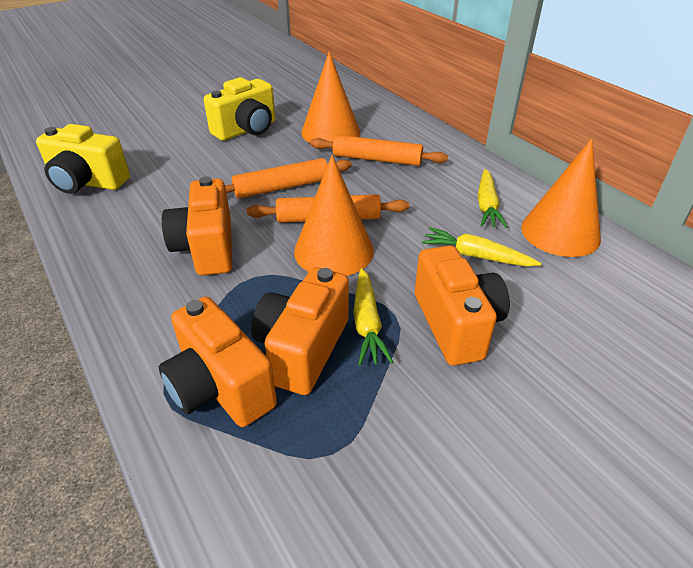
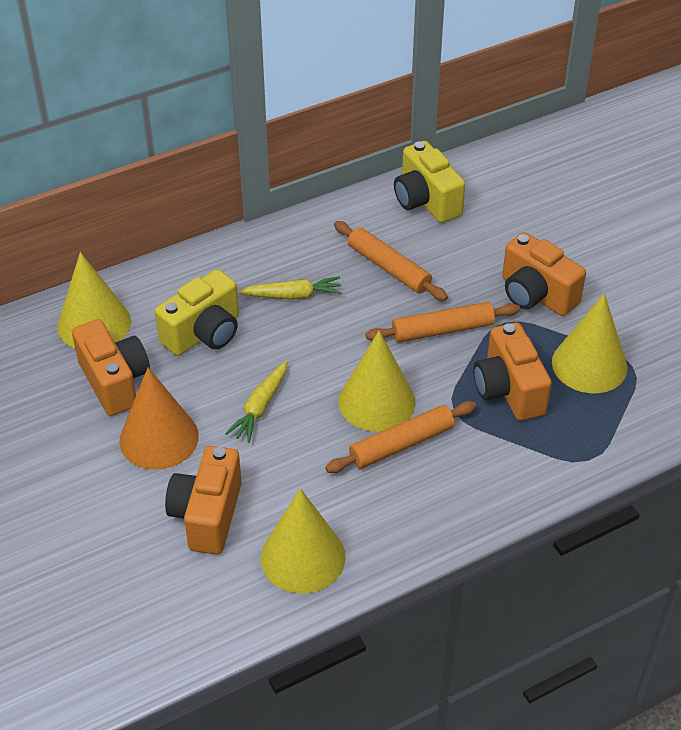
orange cone: 3 -> 1
yellow carrot: 3 -> 2
yellow cone: 0 -> 4

